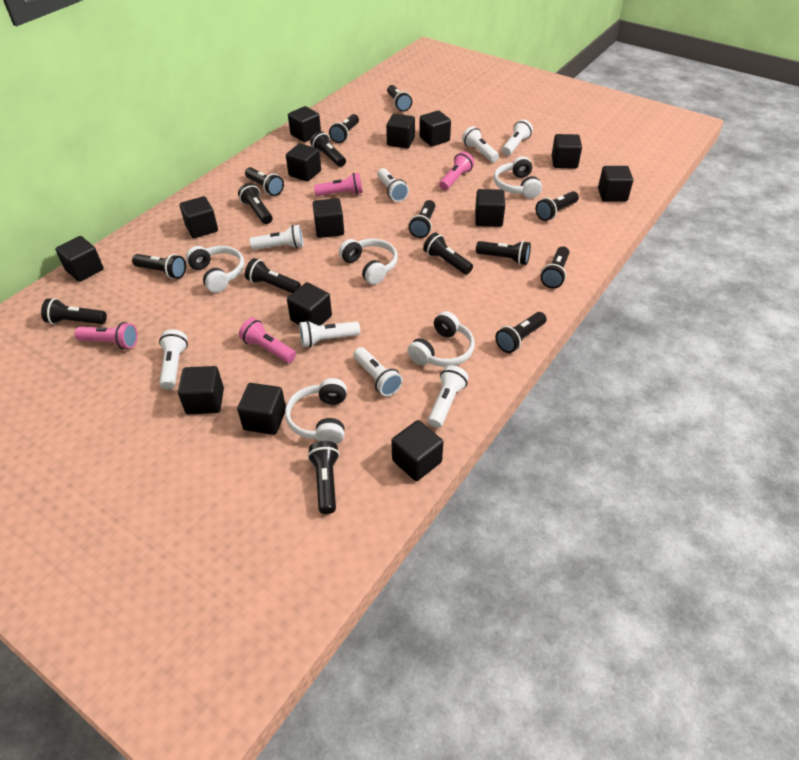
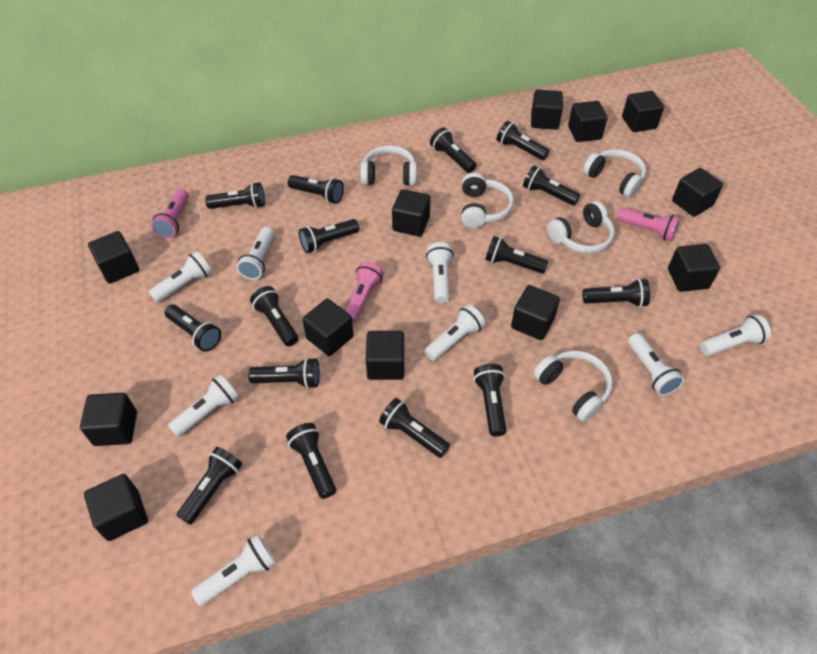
black cube: 14 -> 12
pink flashlight: 4 -> 3

